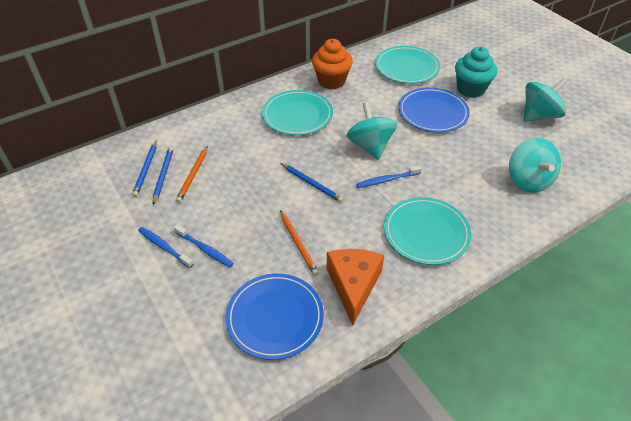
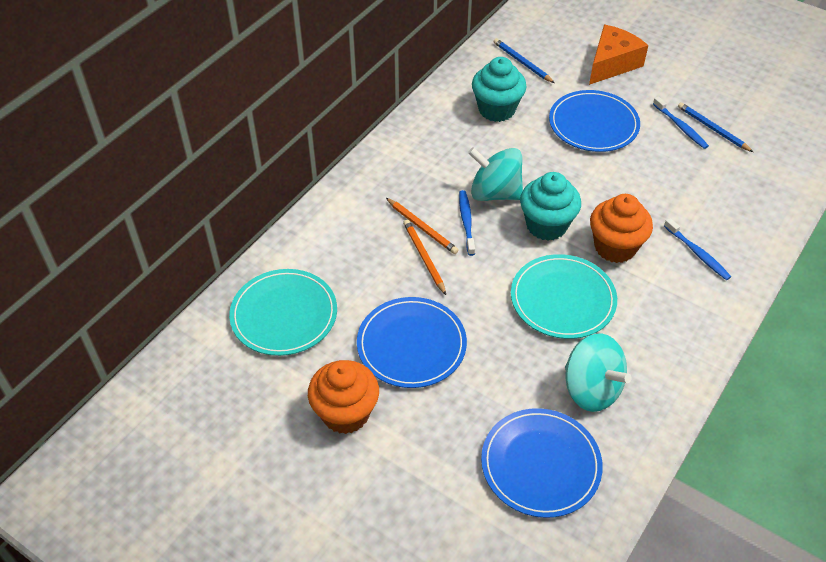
blue pencil: 3 -> 2
blue plate: 2 -> 3
orange cupcake: 1 -> 2
turquoise cupcake: 1 -> 2
turquoise plate: 3 -> 2
turquoise spinning top: 3 -> 2

